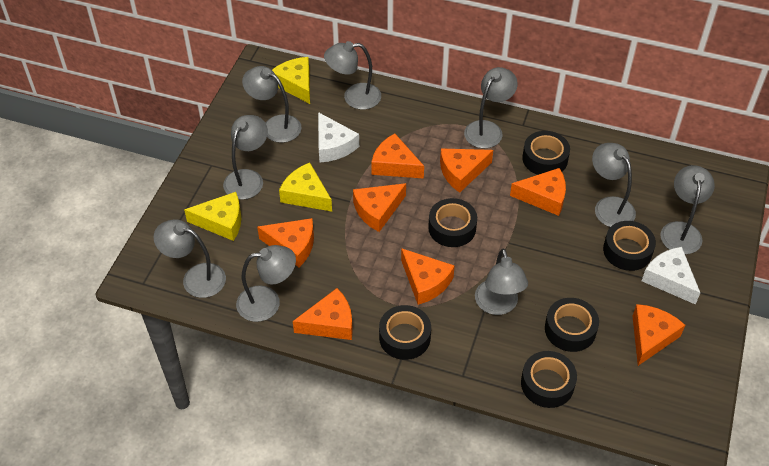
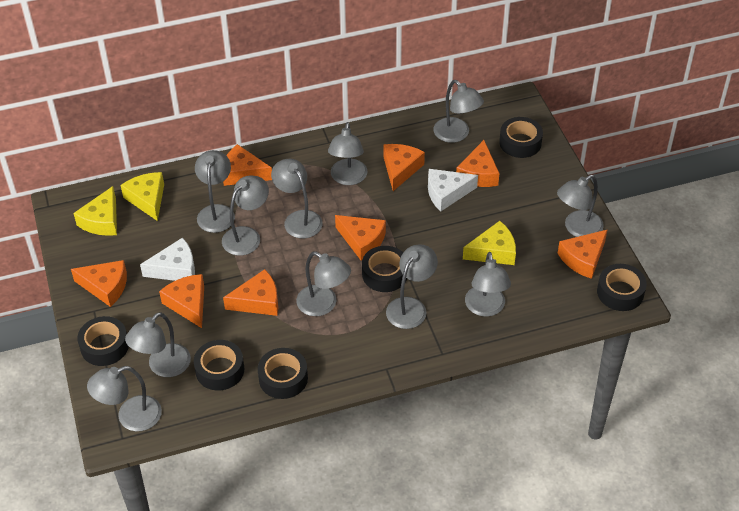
grey lamp: 9 -> 11

